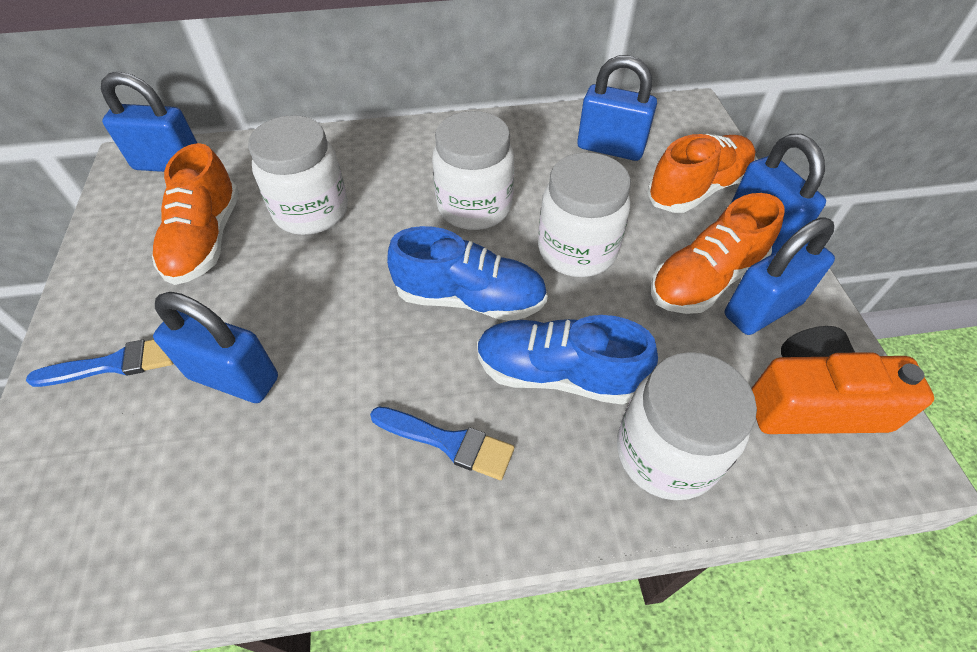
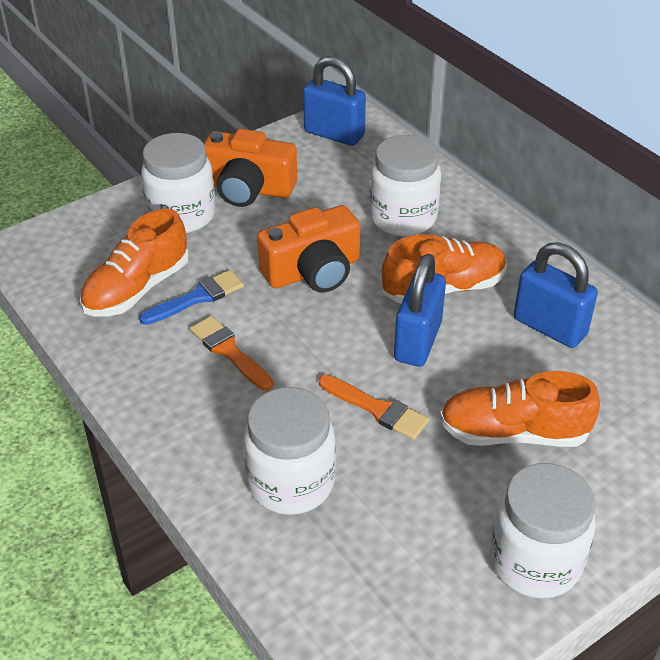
blue brush: 2 -> 1
blue padlock: 5 -> 3
blue shoe: 2 -> 0
orange brush: 0 -> 2
orange camera: 1 -> 2

